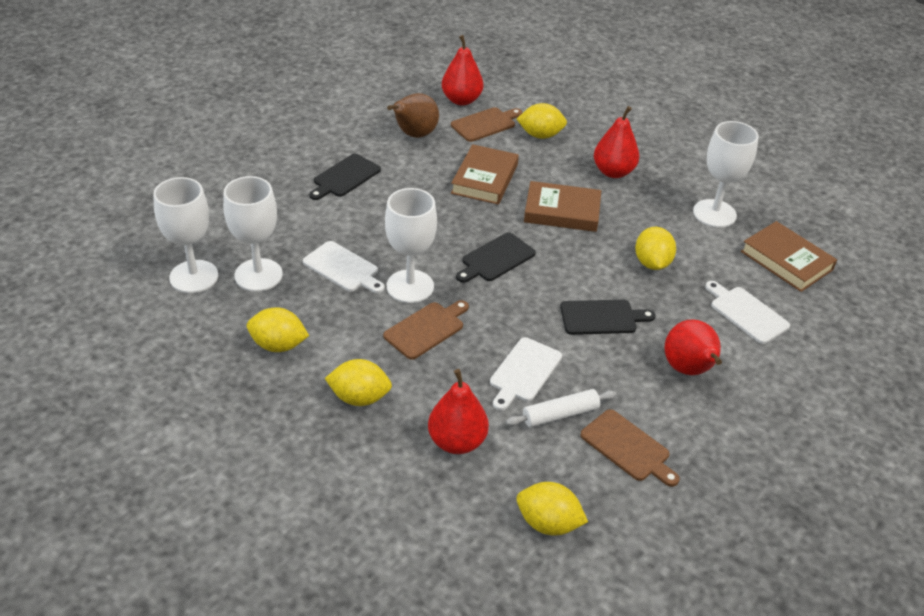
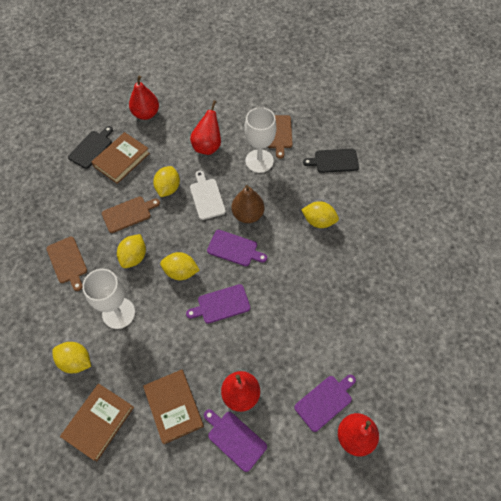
black cutting board: 3 -> 2
purple cutting board: 0 -> 4
white cutting board: 3 -> 1
white goblet: 4 -> 2
white rolling pin: 1 -> 0

